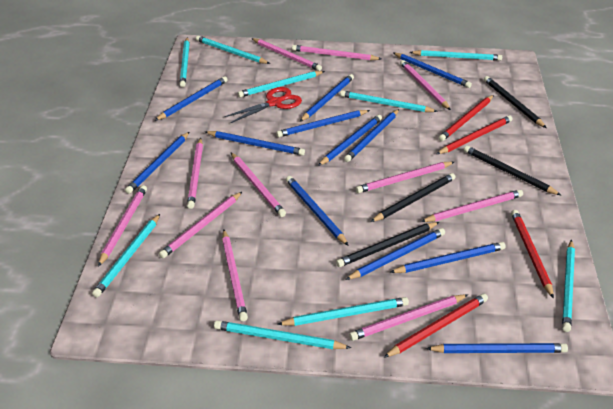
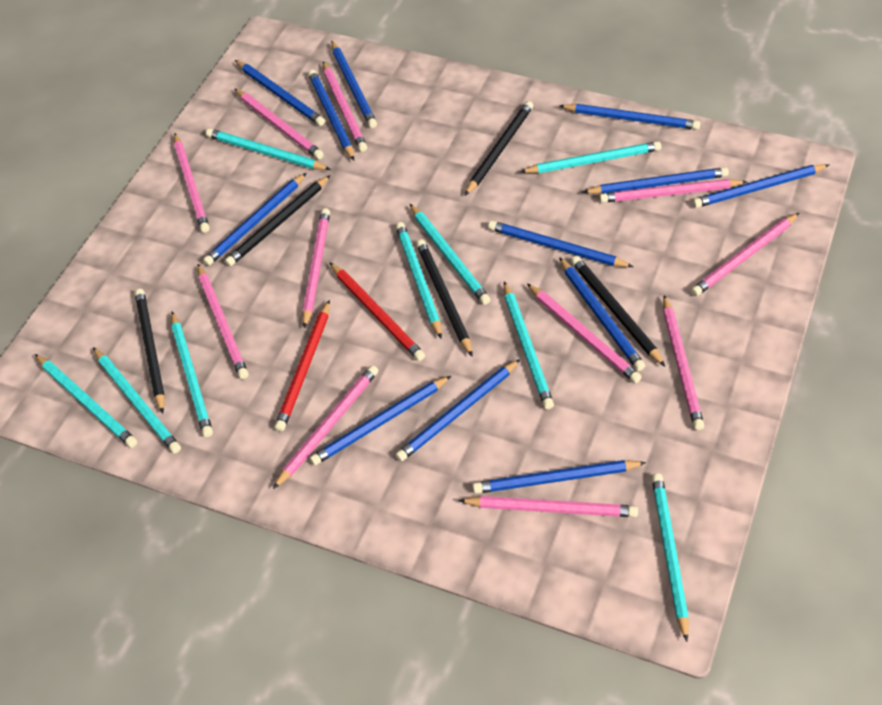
black pencil: 4 -> 5
red pencil: 4 -> 2
red scissors: 1 -> 0

